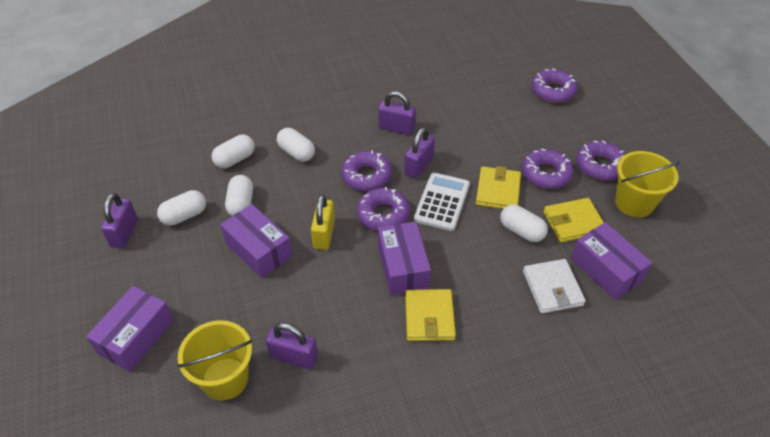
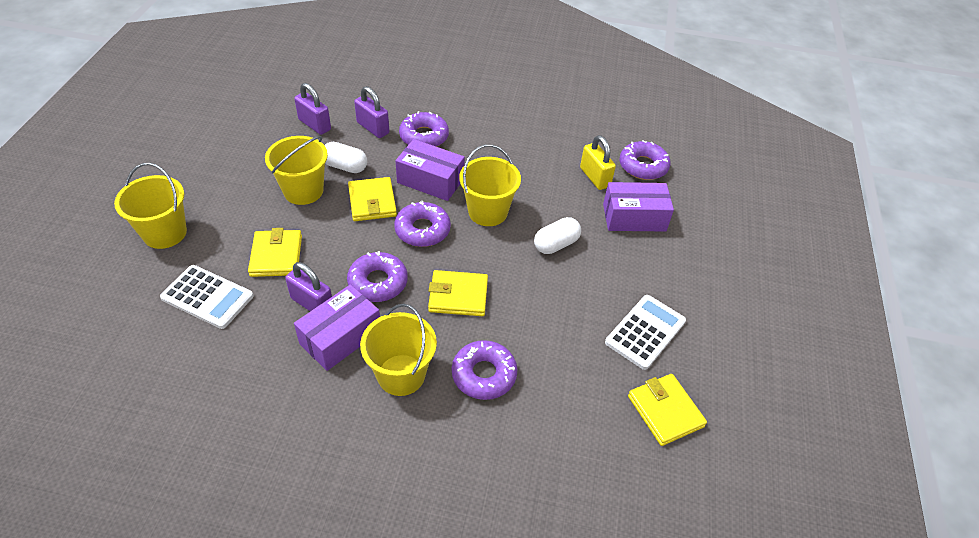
purple box: 4 -> 3
purple padlock: 4 -> 3
white calculator: 1 -> 2
white capsule: 5 -> 2
white wallet: 1 -> 0
yellow bucket: 2 -> 4
yellow wallet: 3 -> 4

